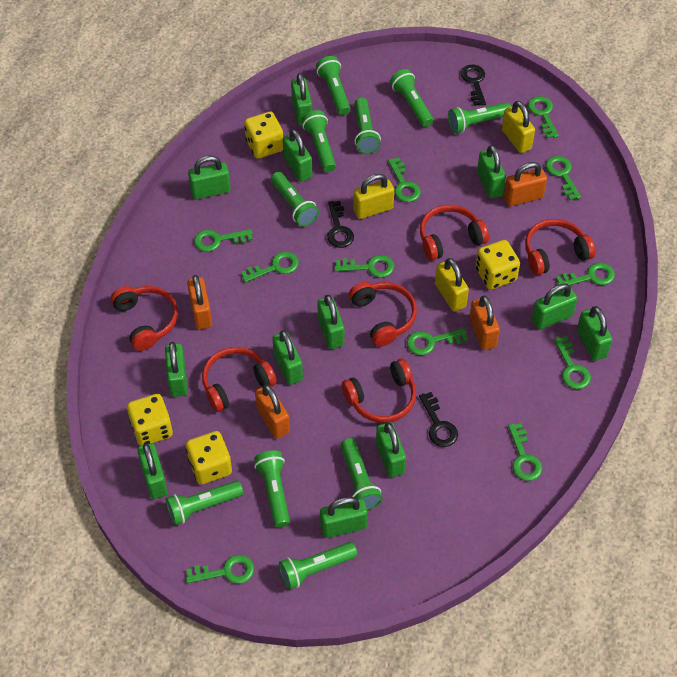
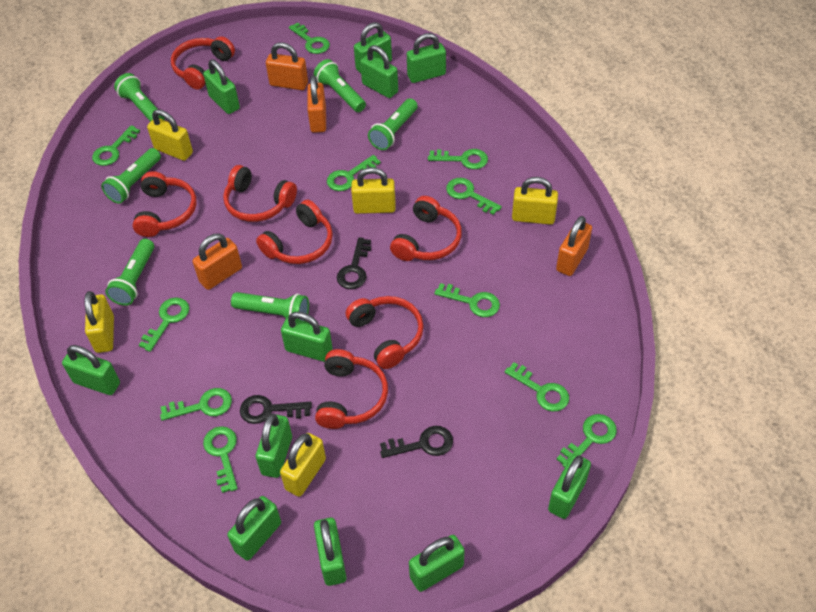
green flashlight: 10 -> 6
green padlock: 12 -> 11
red headphones: 6 -> 7
yellow dice: 4 -> 0
yellow padlock: 3 -> 5

